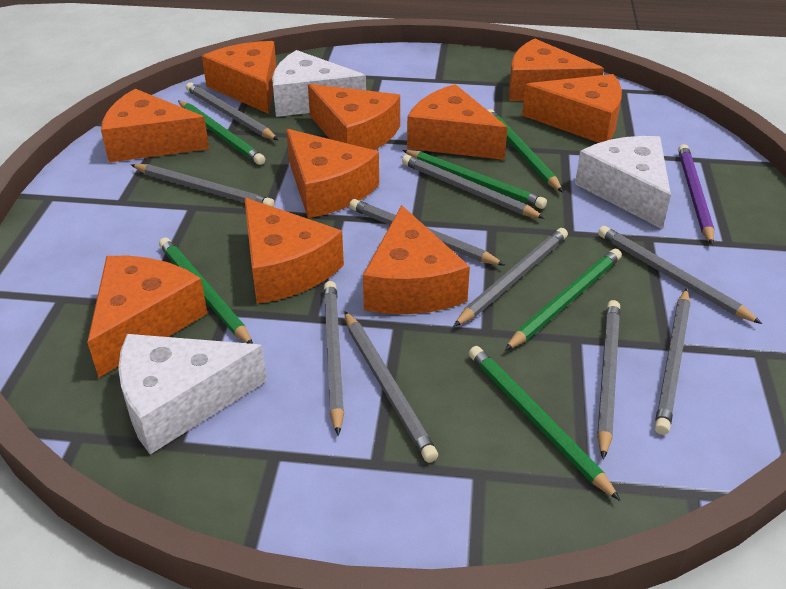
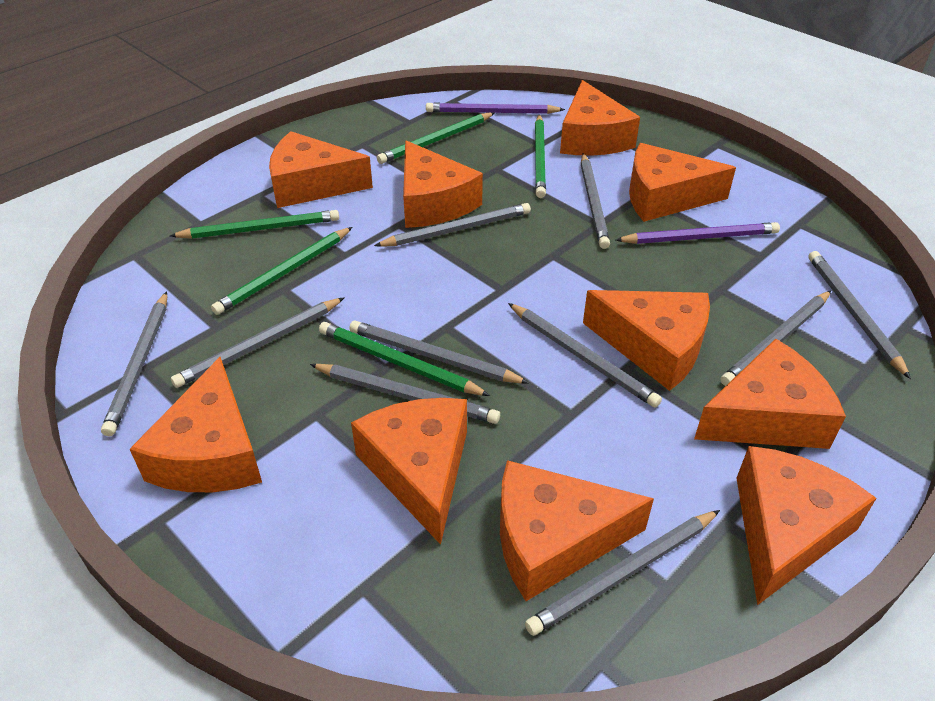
green pencil: 6 -> 5
purple pencil: 1 -> 2
white cheese: 3 -> 0

